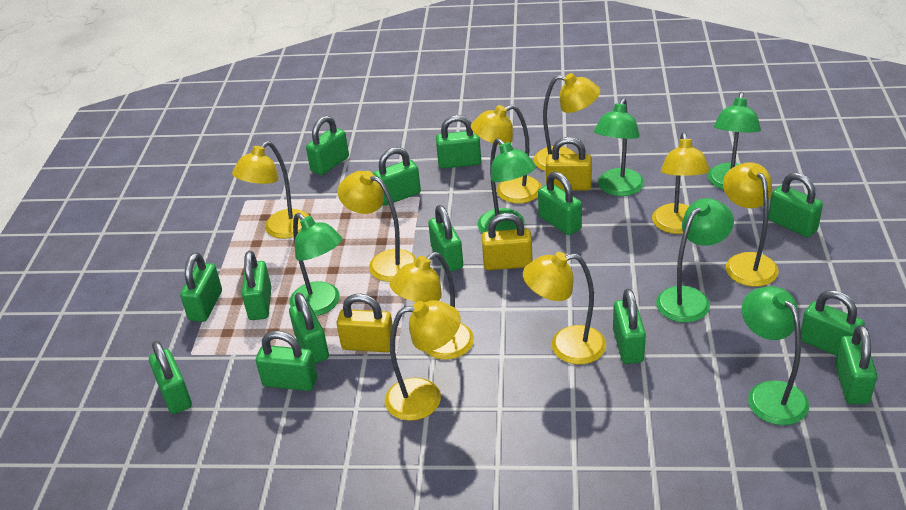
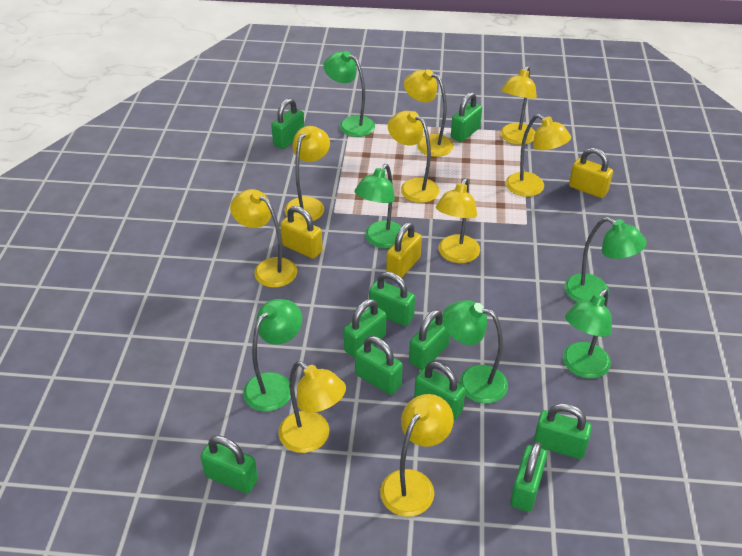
green padlock: 14 -> 10

